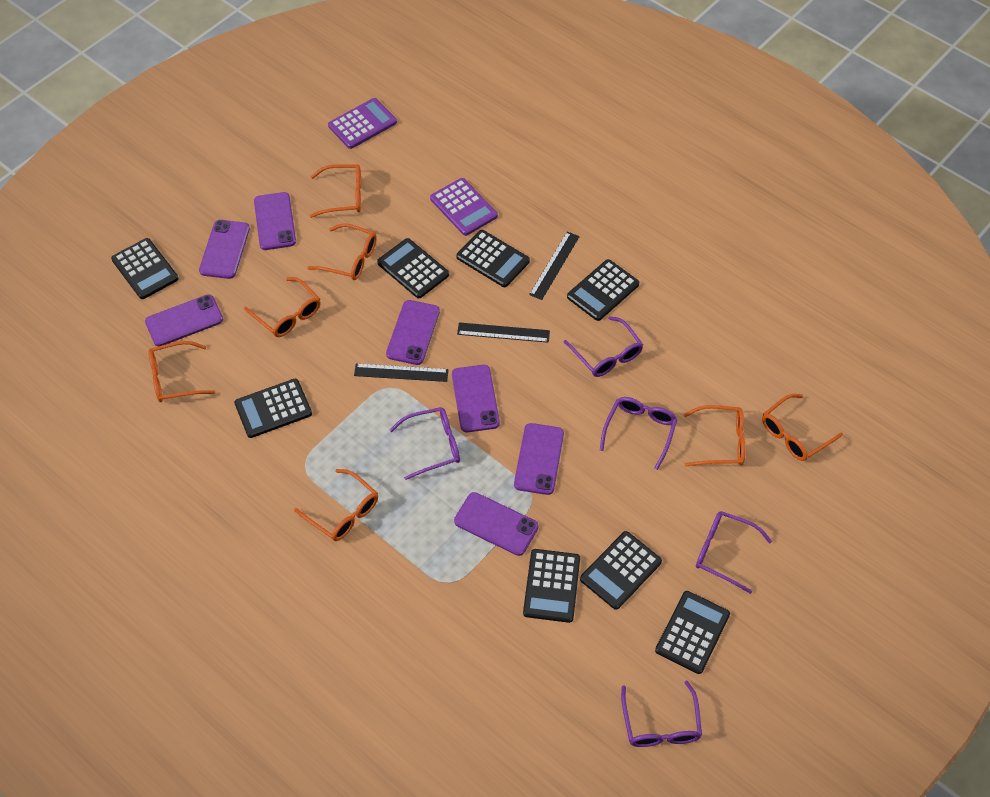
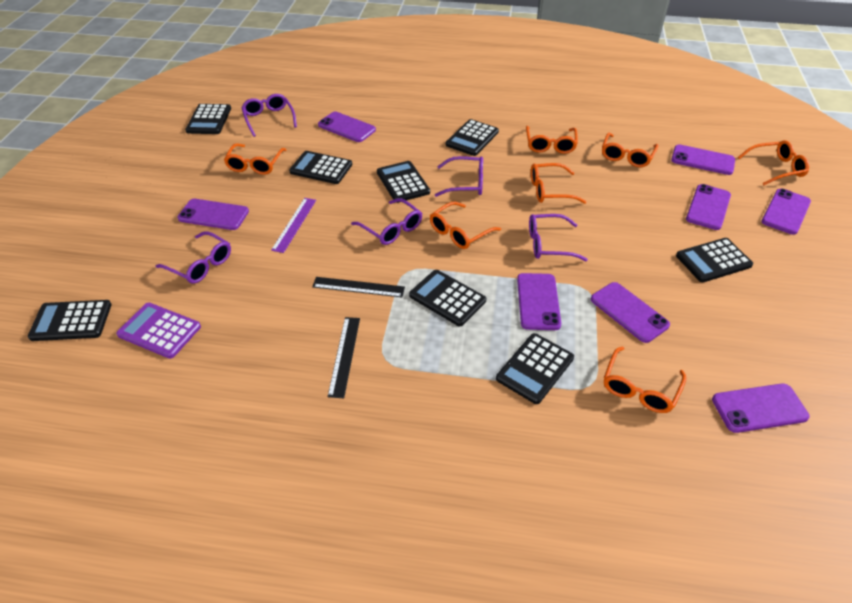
black ruler: 3 -> 2
purple calculator: 2 -> 1
purple phone: 7 -> 8
purple ruler: 0 -> 1

